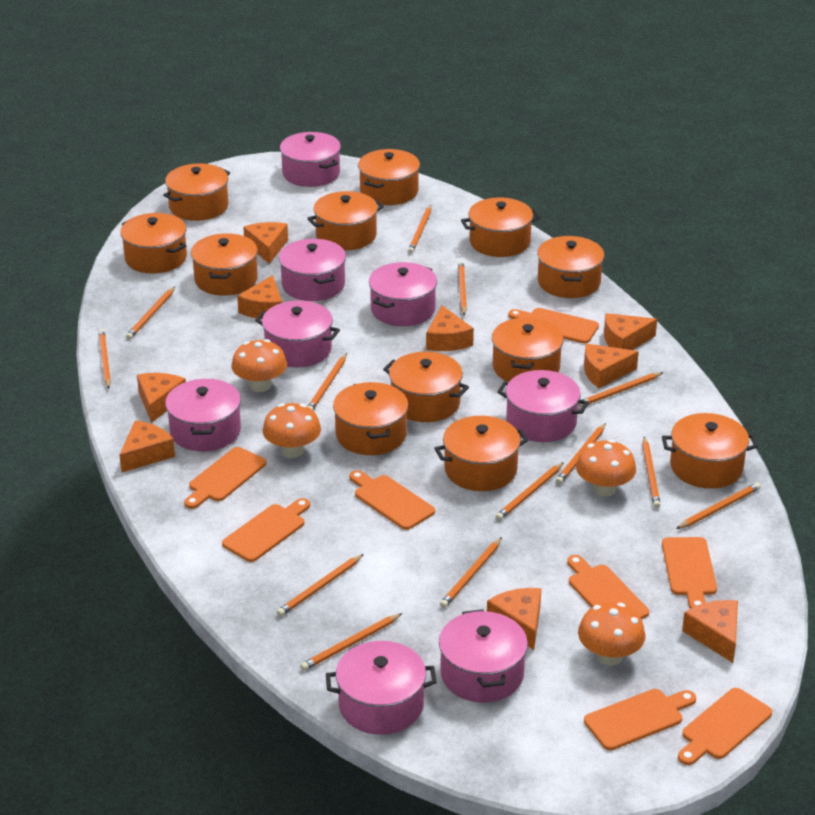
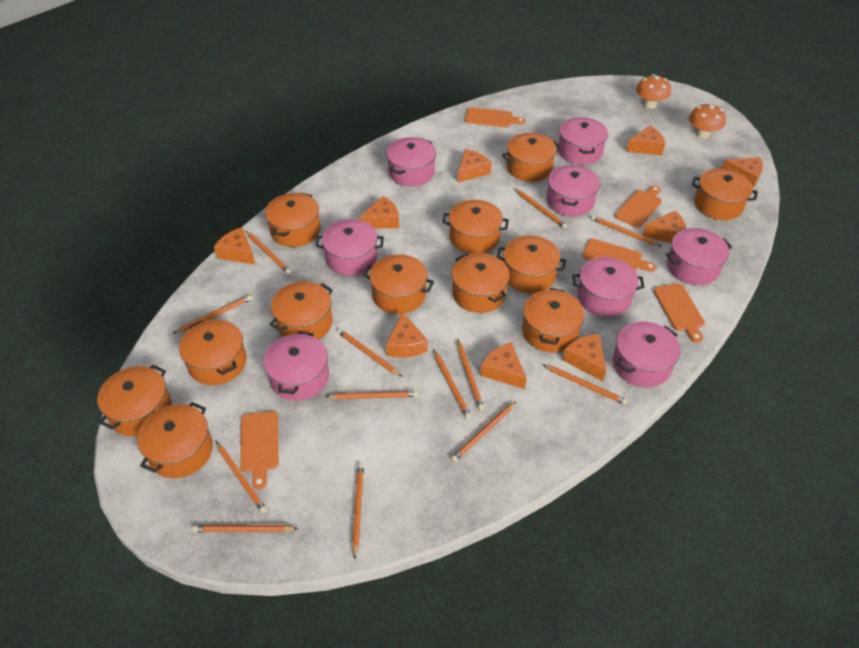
orange cutting board: 8 -> 5
orange mushroom: 4 -> 2

